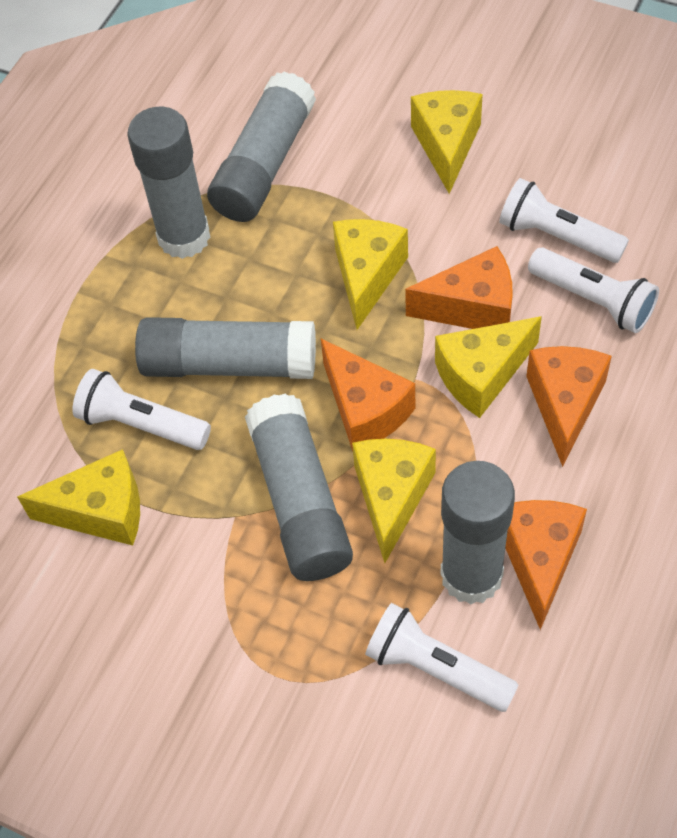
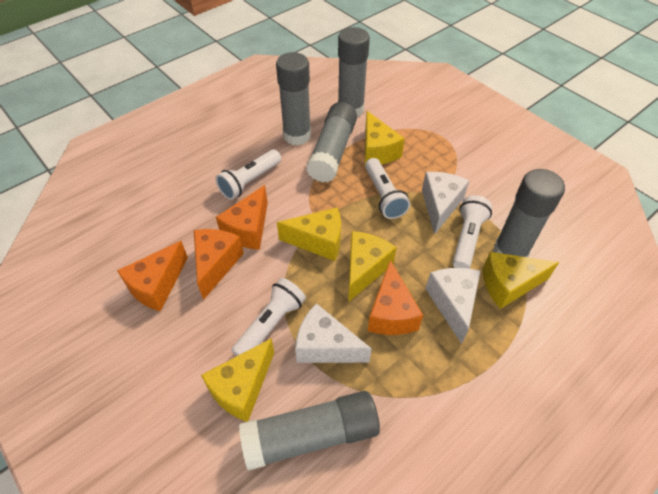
white cheese: 0 -> 3

